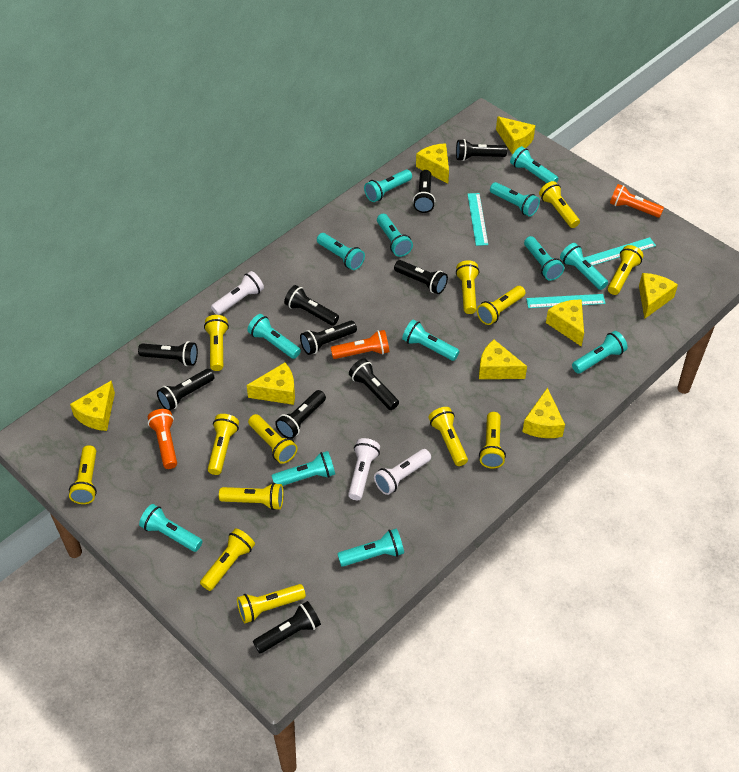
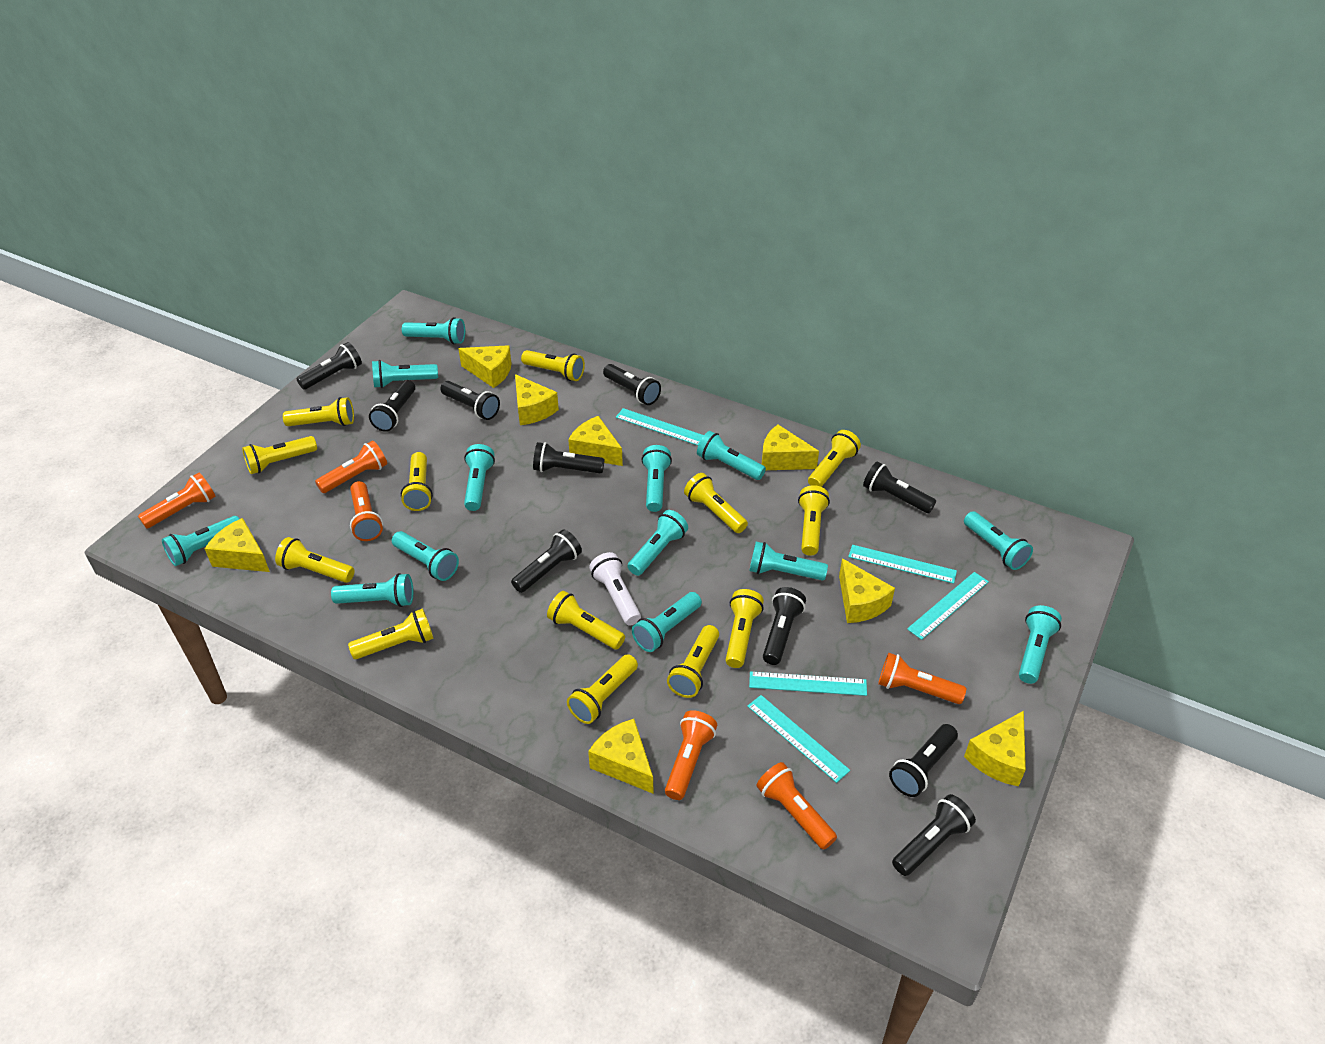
orange flashlight: 3 -> 6
turquoise ruler: 3 -> 5
white flashlight: 3 -> 1

